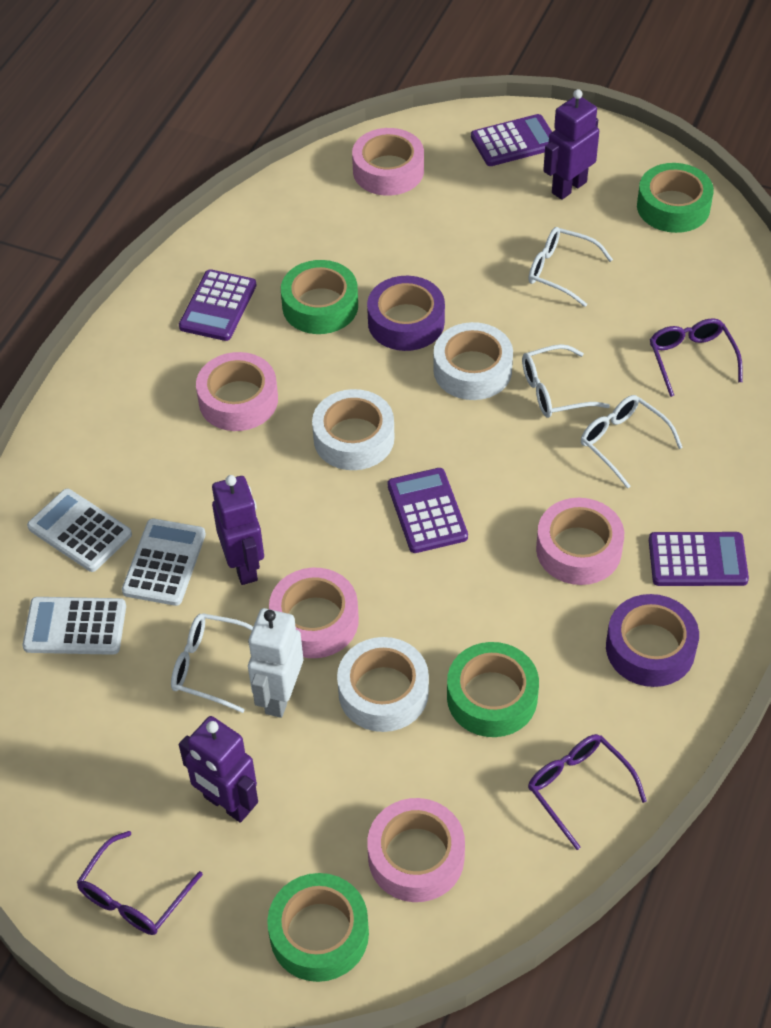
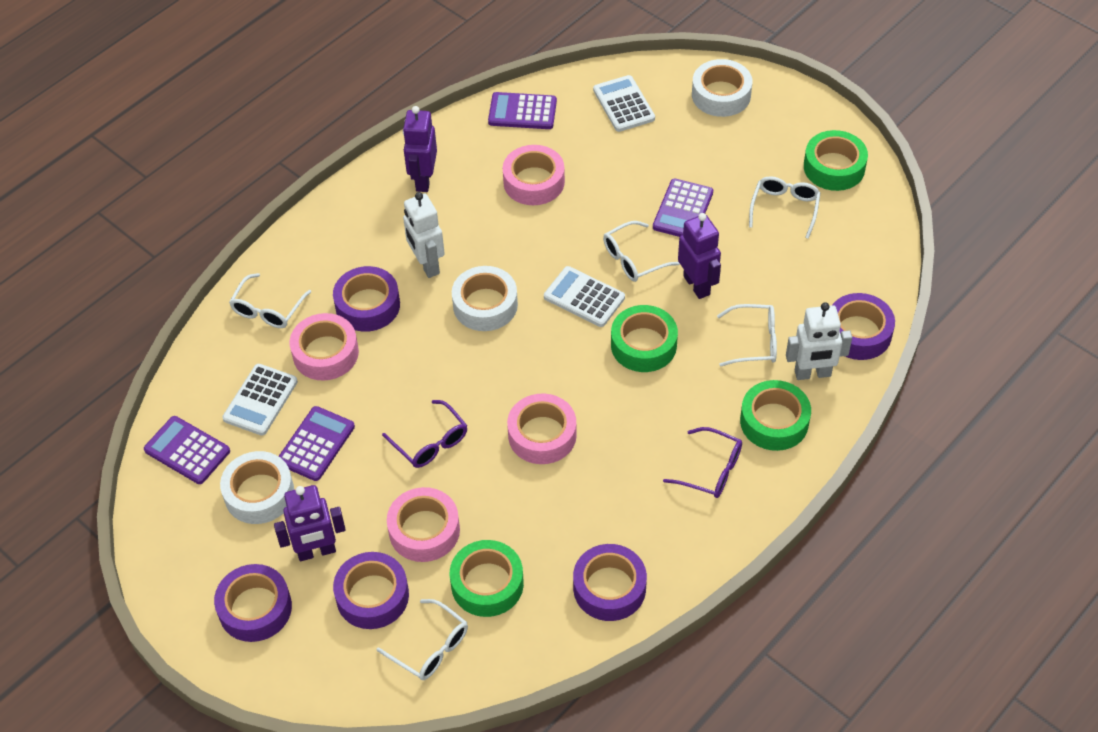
pink tape: 5 -> 4
purple glasses: 3 -> 2
purple tape: 2 -> 5
white glasses: 4 -> 5
white robot: 1 -> 2

